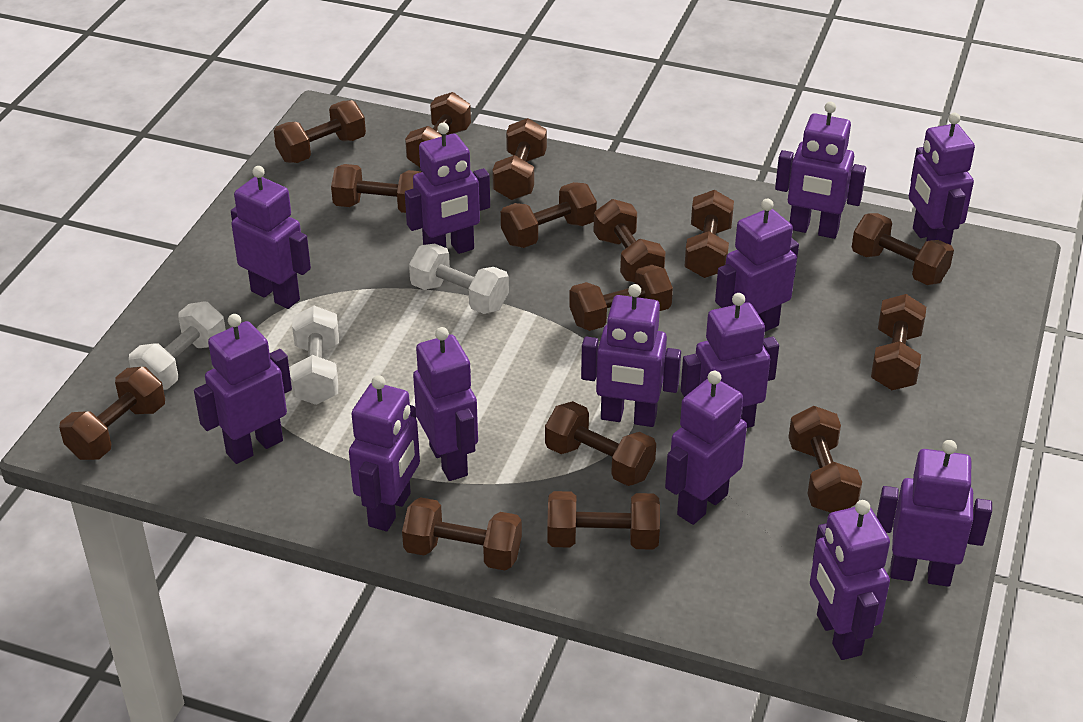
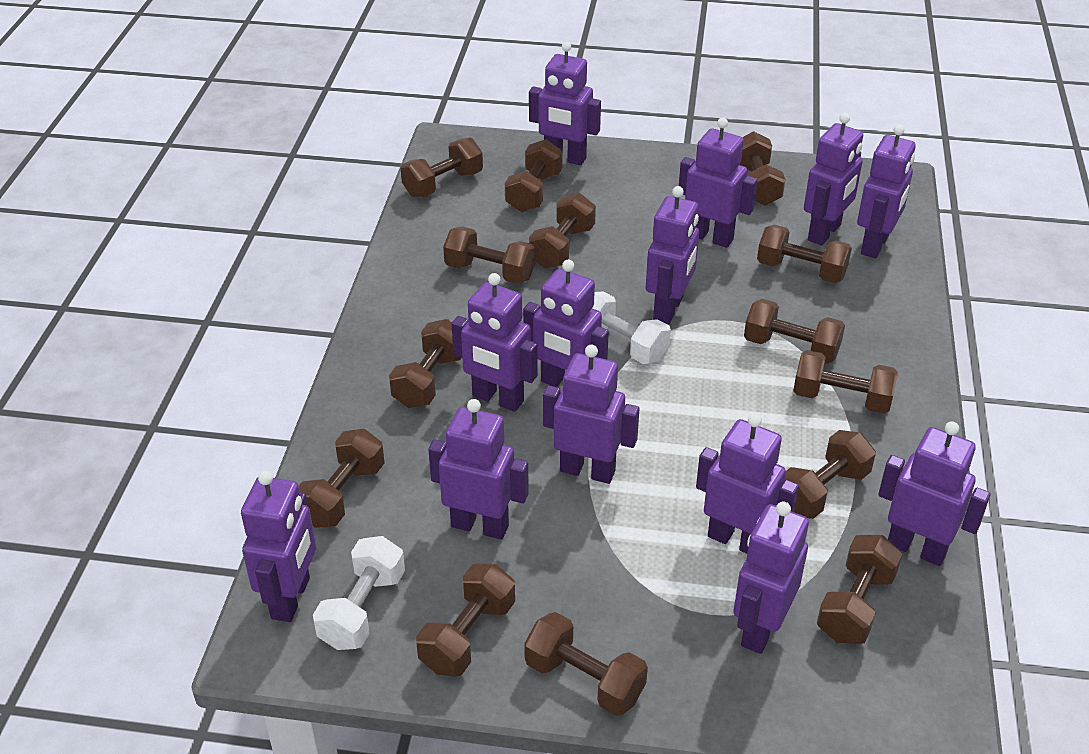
brown dumbbell: 15 -> 14
white dumbbell: 3 -> 2

